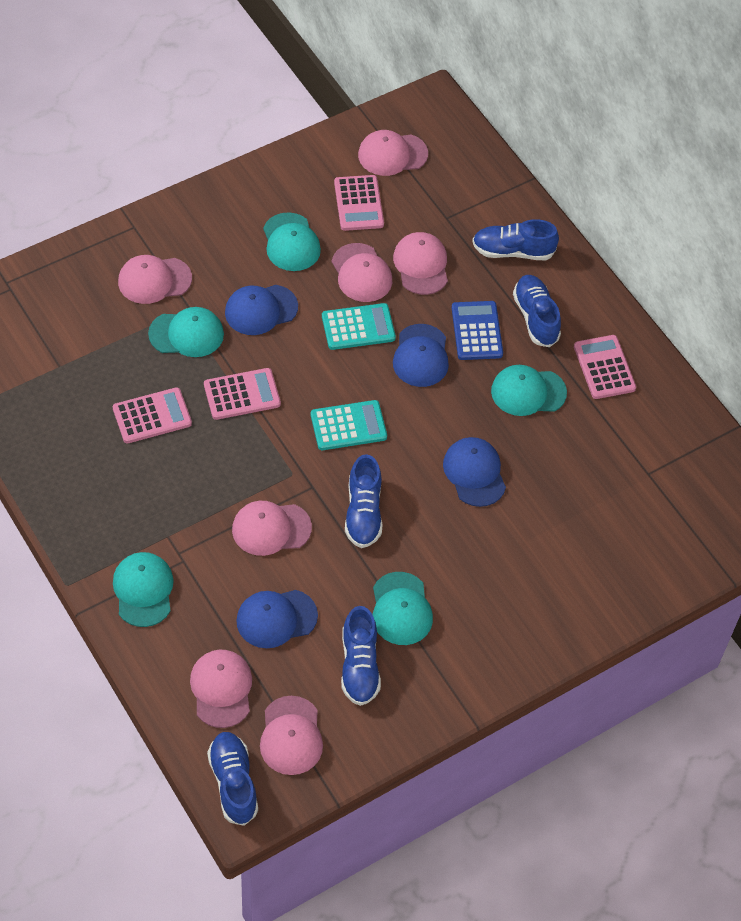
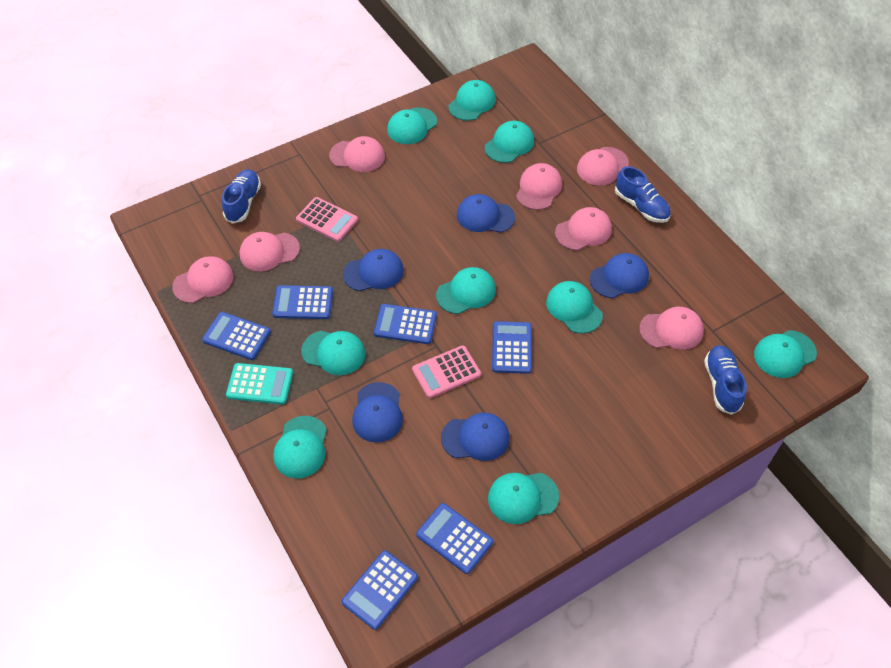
blue calculator: 1 -> 6
blue cap: 4 -> 5
blue shoe: 5 -> 3
pink calculator: 4 -> 2
turquoise calculator: 2 -> 1
turquoise cap: 5 -> 9

